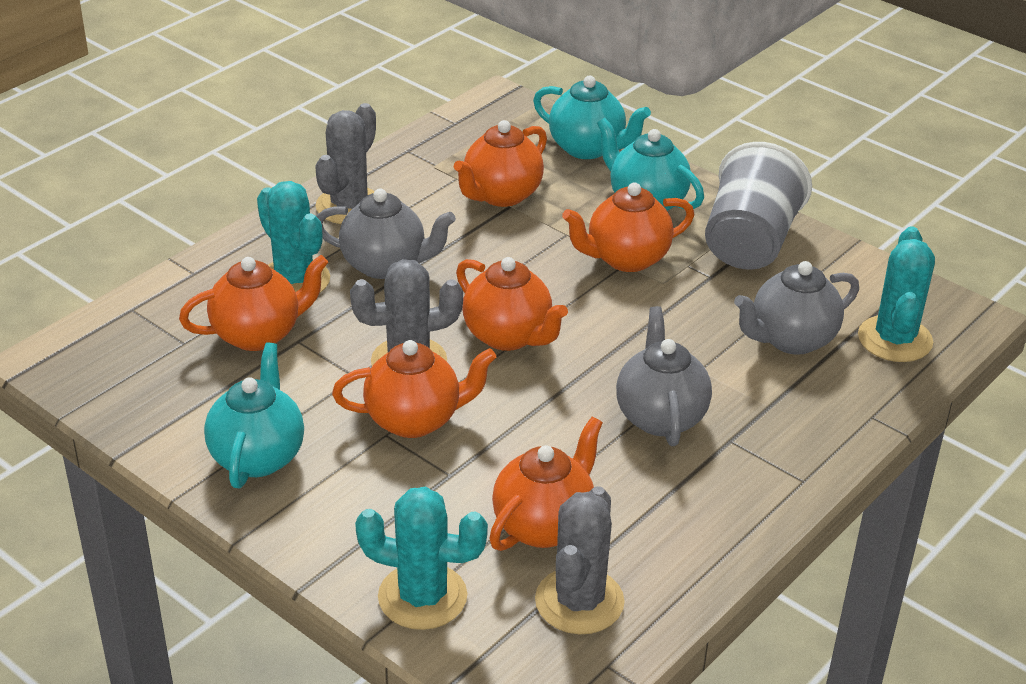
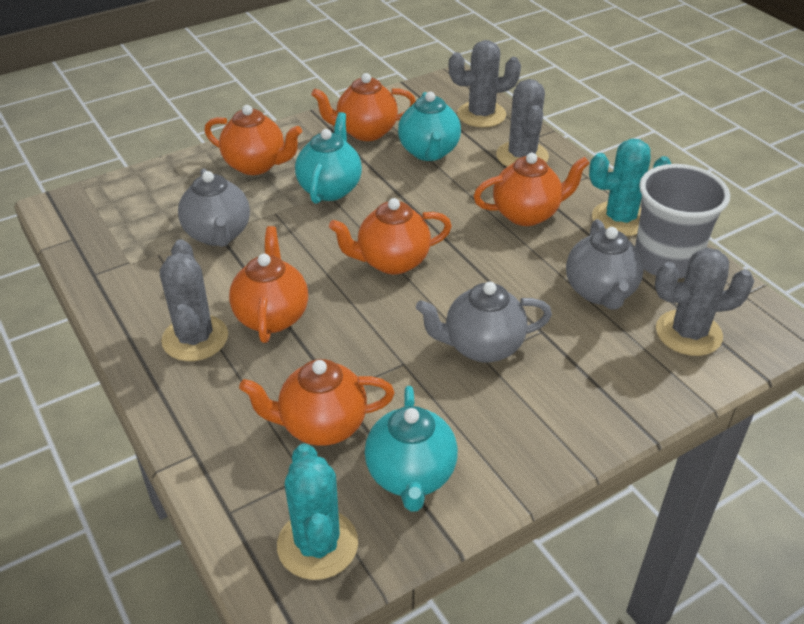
grey cactus: 3 -> 4
turquoise cactus: 3 -> 2

